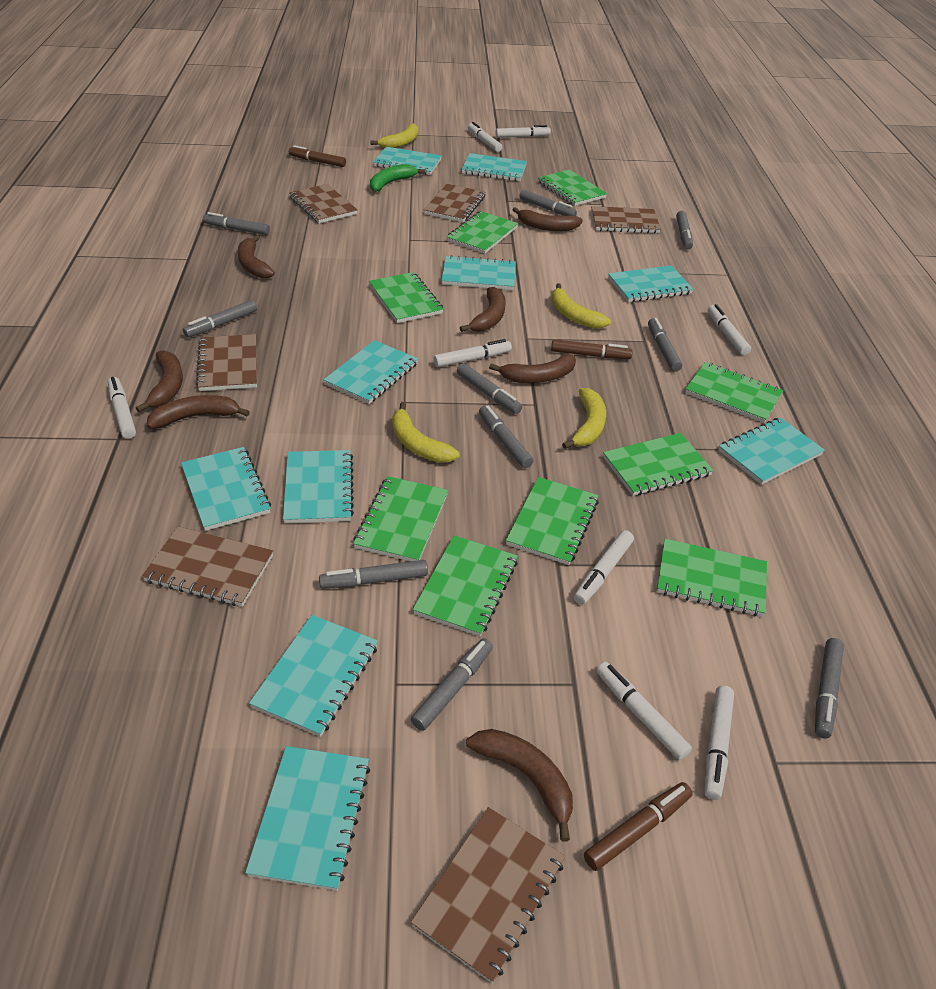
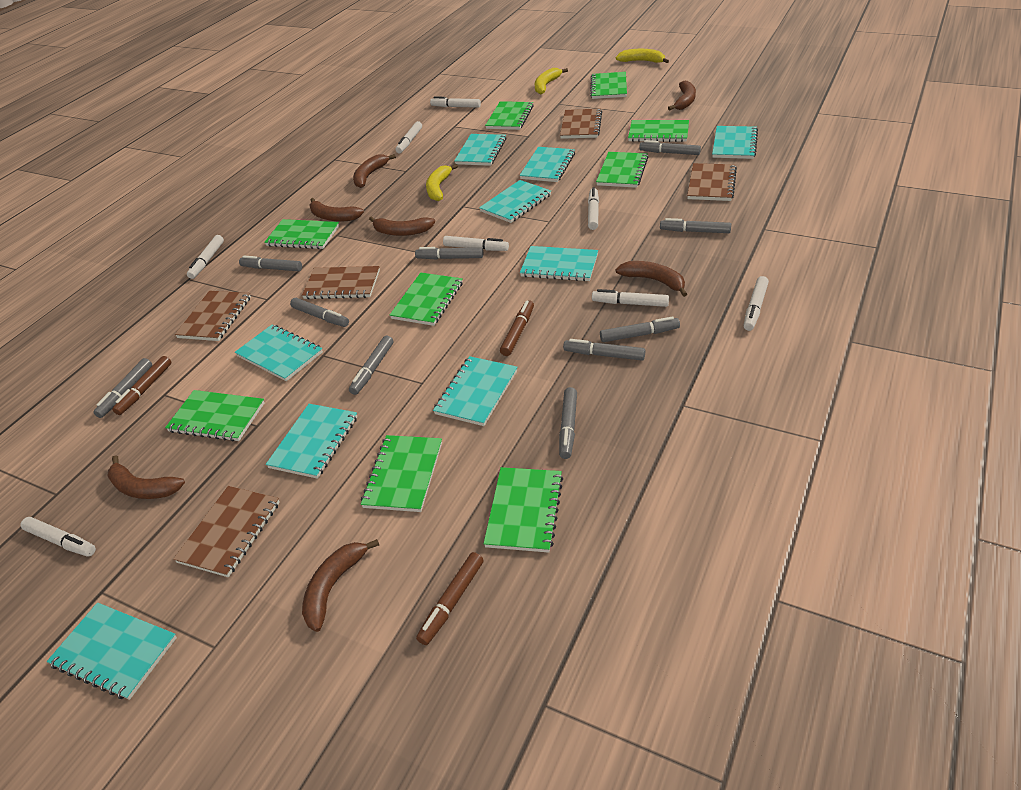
brown notebook: 6 -> 5
green banana: 1 -> 0
turquoise notebook: 10 -> 9
yellow banana: 4 -> 3

